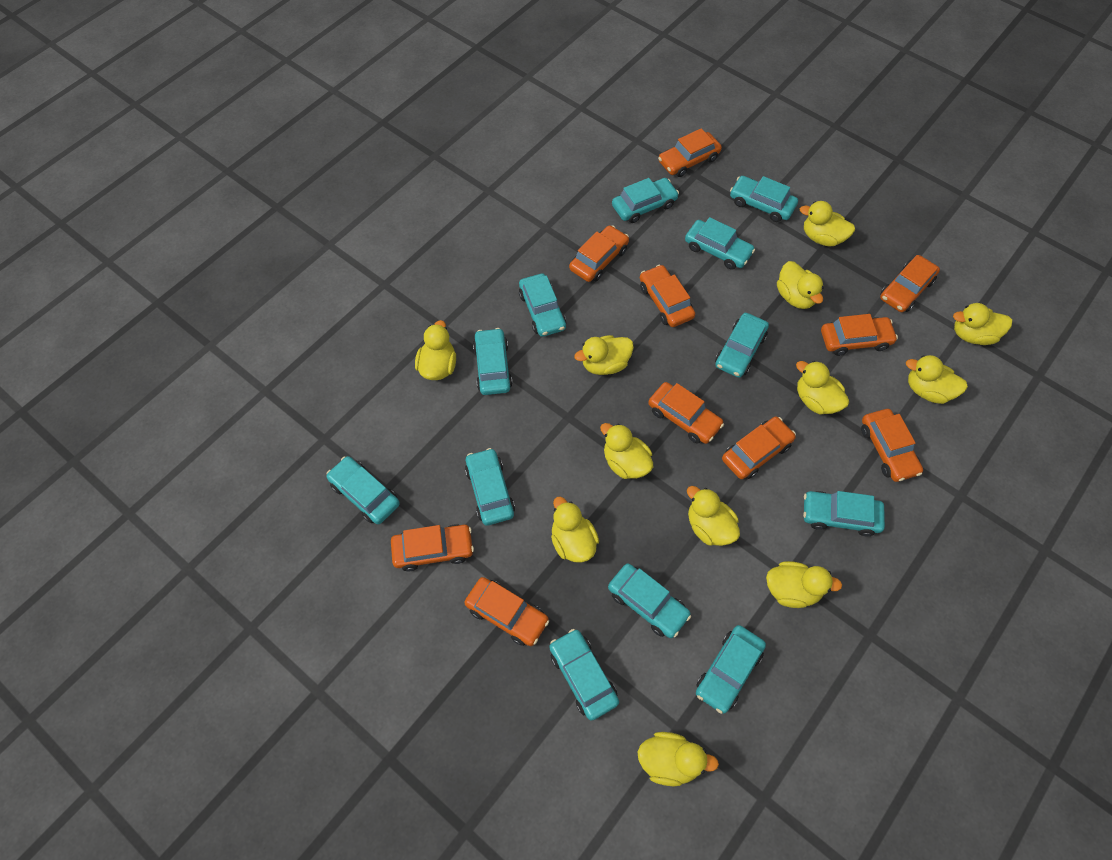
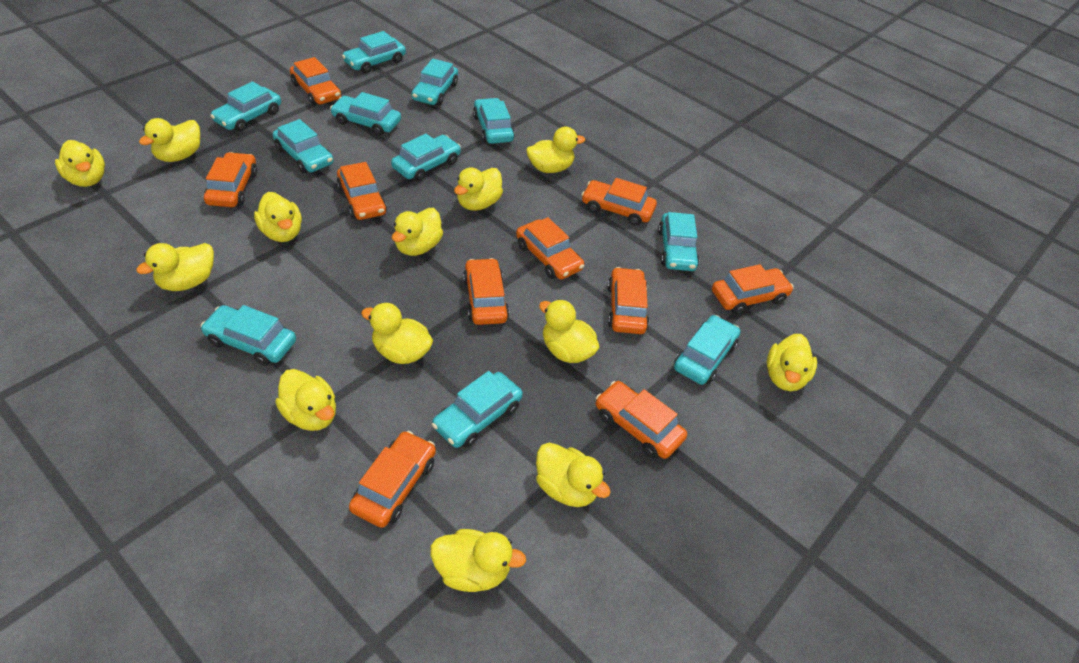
turquoise car: 12 -> 11
yellow duck: 12 -> 13

